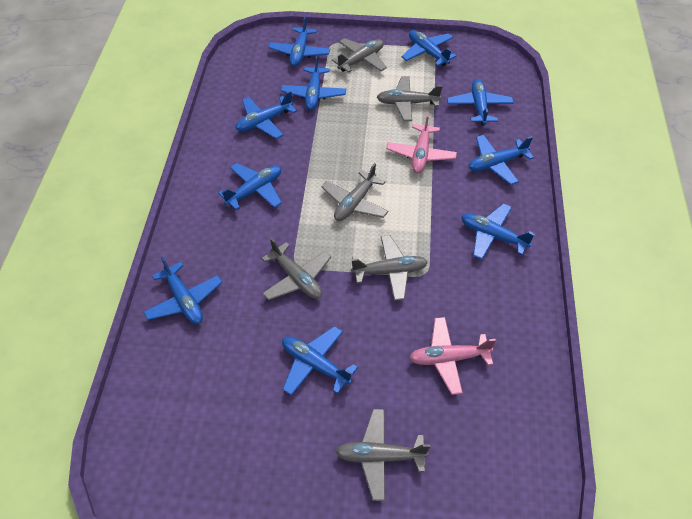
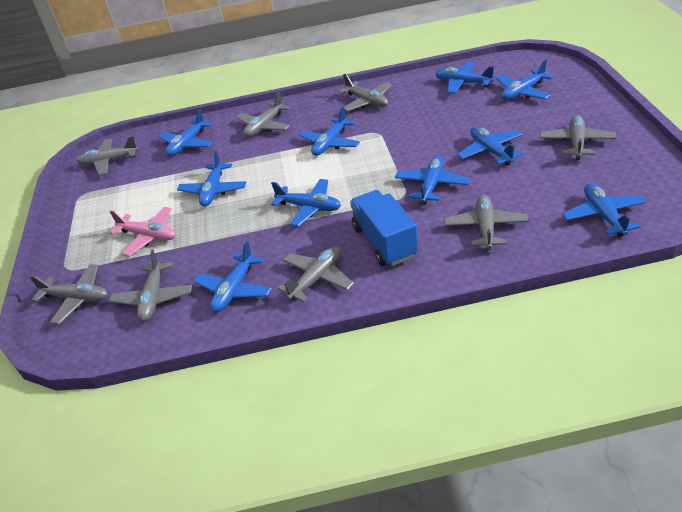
blue truck: 0 -> 1
grey plane: 6 -> 8
pink plane: 2 -> 1

